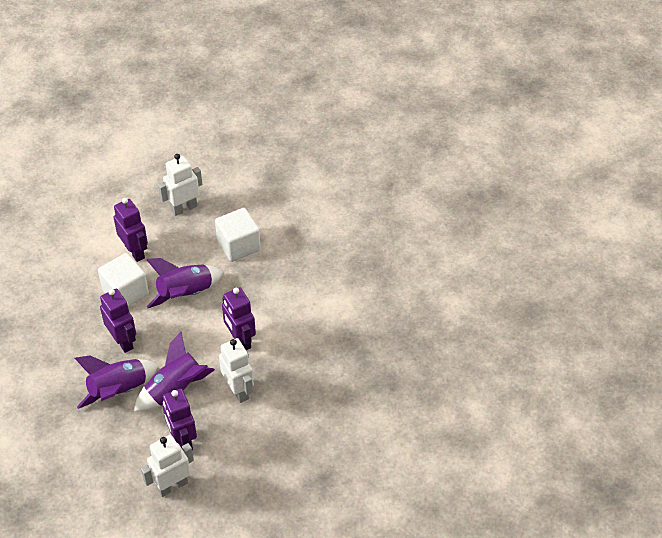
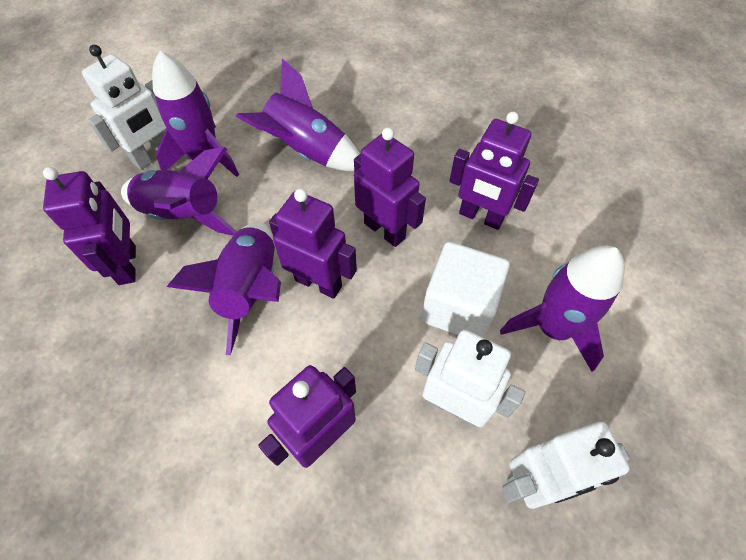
purple robot: 4 -> 5
purple rocket: 3 -> 5
white cube: 2 -> 1

